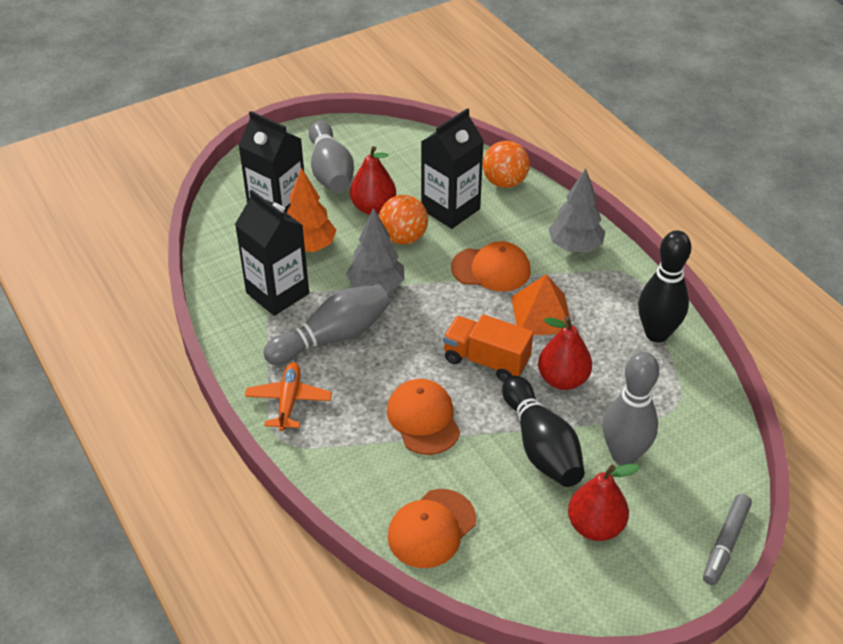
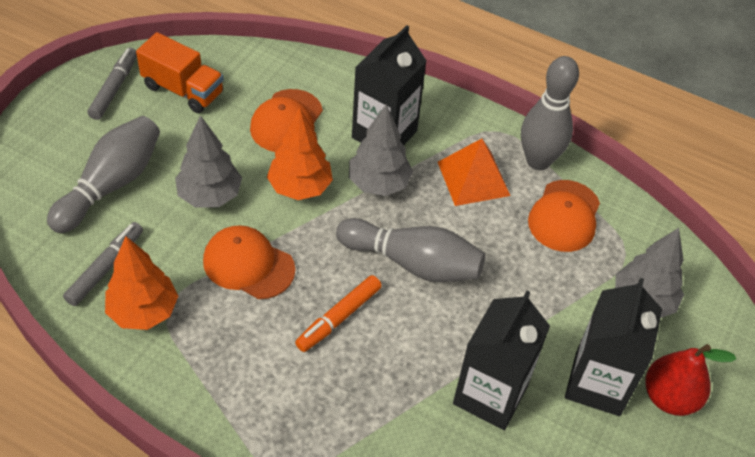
black bowling pin: 2 -> 0
grey marker: 1 -> 2
grey tree: 2 -> 3
orange ball: 2 -> 0
orange marker: 0 -> 1
orange plane: 1 -> 0
orange tree: 1 -> 2
red pear: 3 -> 1

